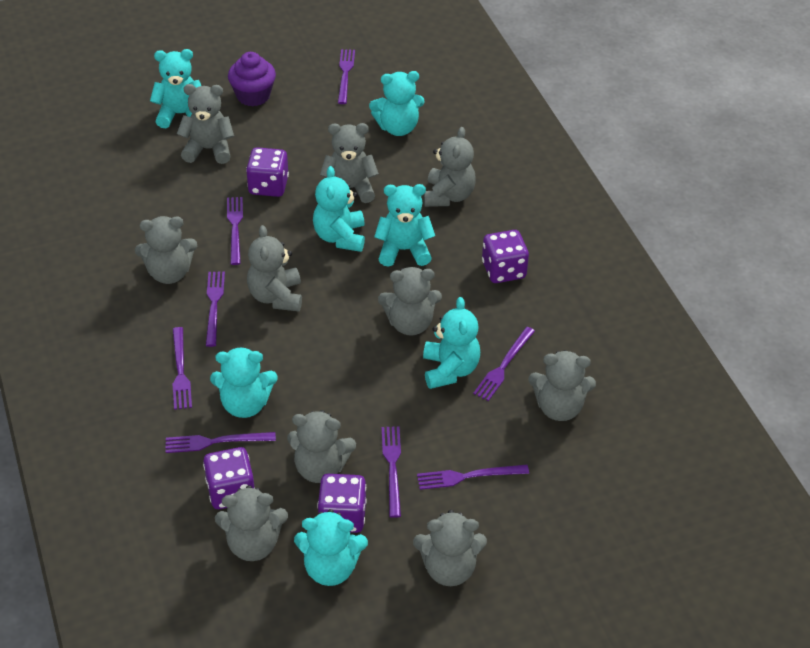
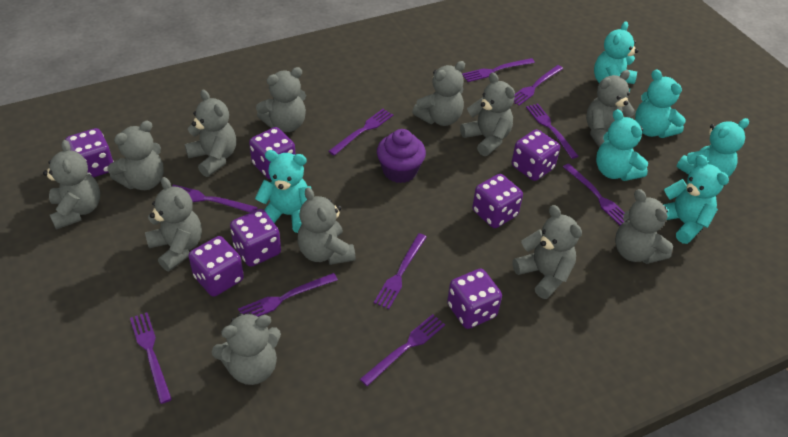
grey teddy bear: 10 -> 12
purple dice: 4 -> 7
purple fork: 8 -> 10
turquoise teddy bear: 7 -> 6

